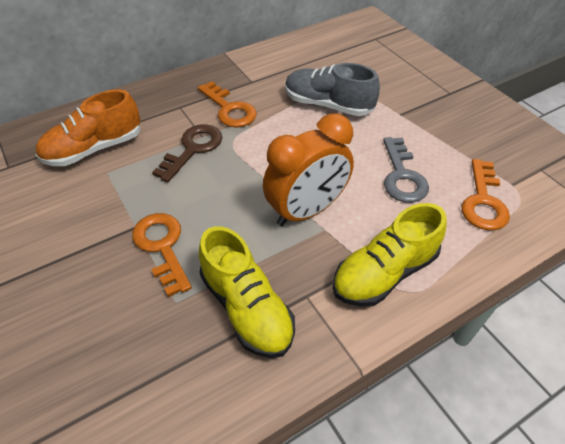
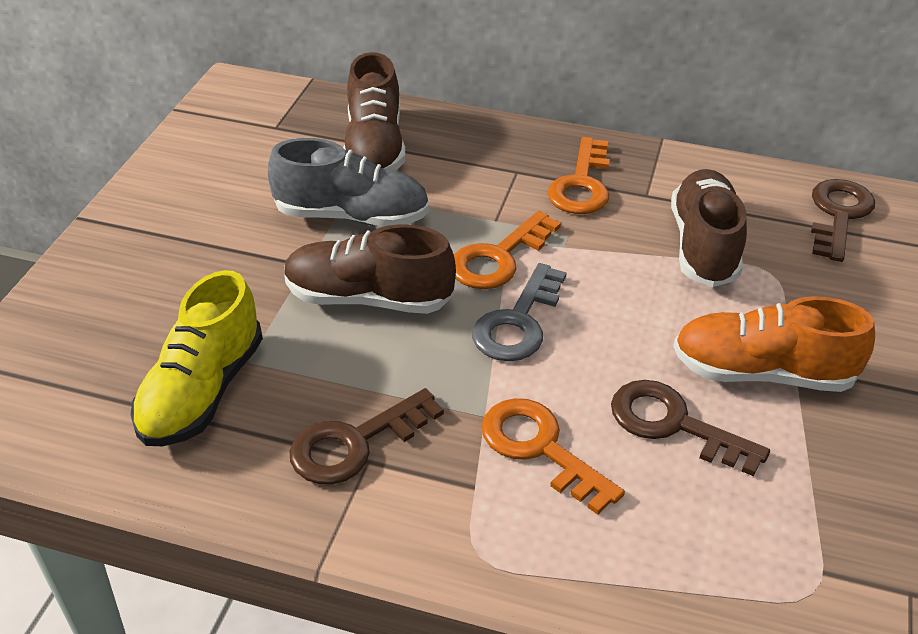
brown key: 1 -> 3
brown shoe: 0 -> 3
orange clock: 1 -> 0
yellow shoe: 2 -> 1

